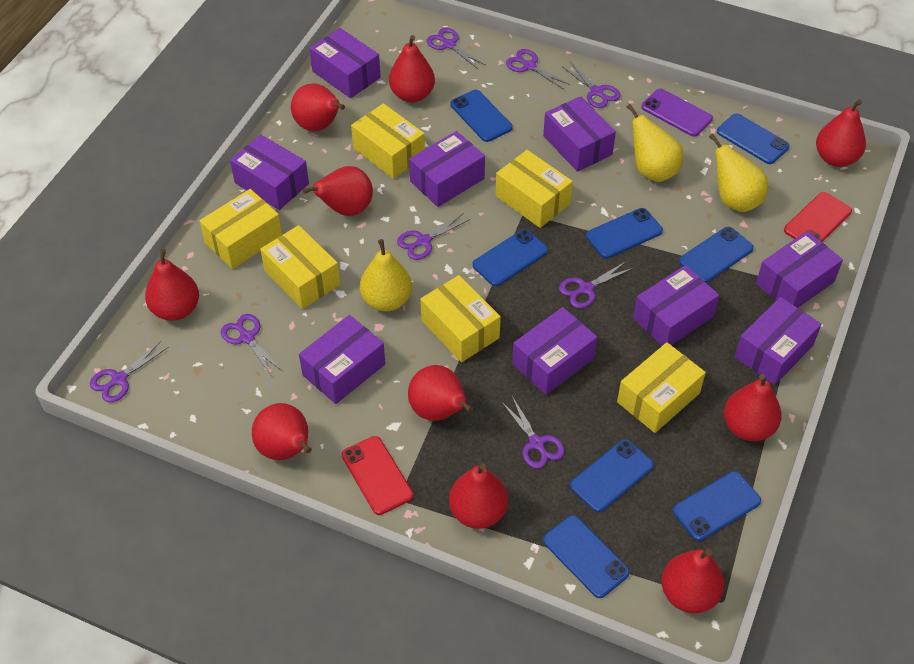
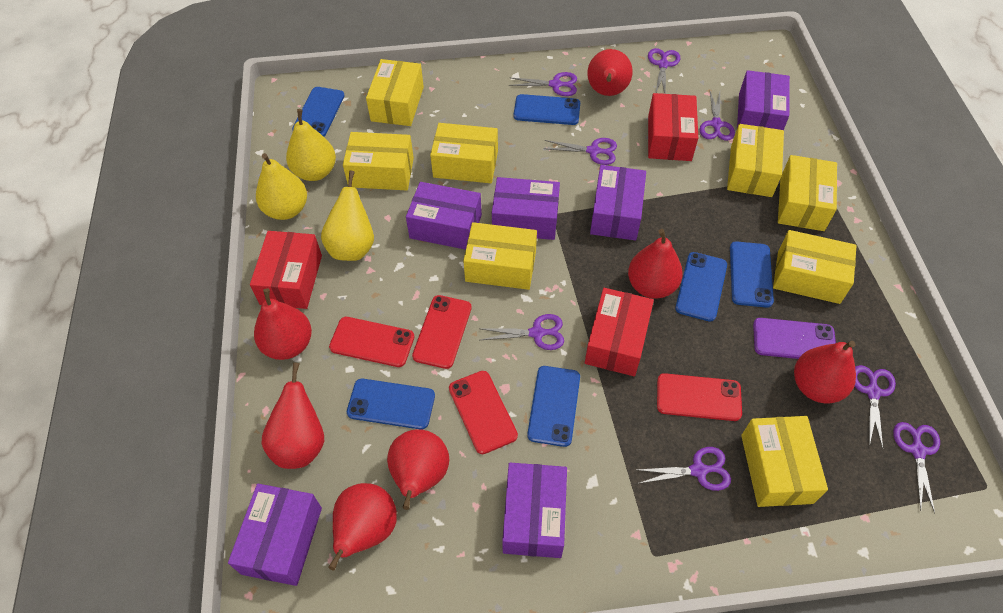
blue phone: 8 -> 6
purple box: 9 -> 6
red box: 0 -> 3
red pear: 10 -> 7
red phone: 2 -> 4
yellow box: 6 -> 8

